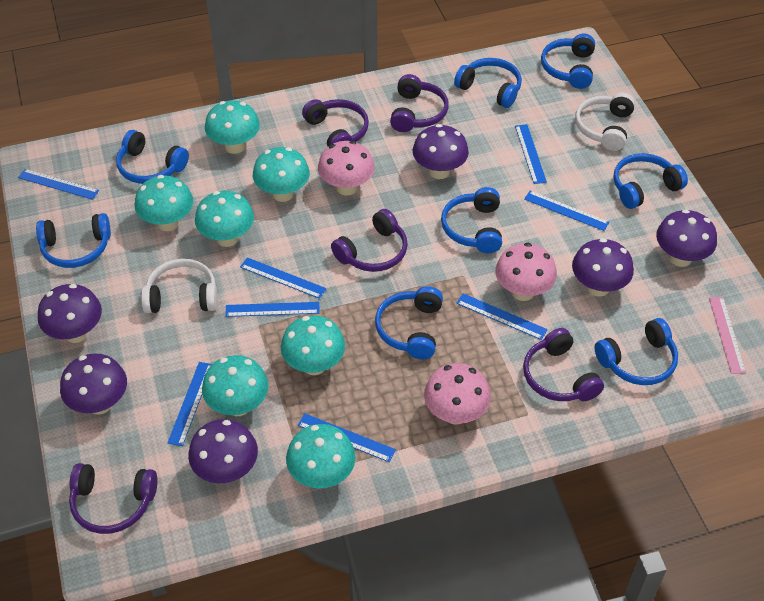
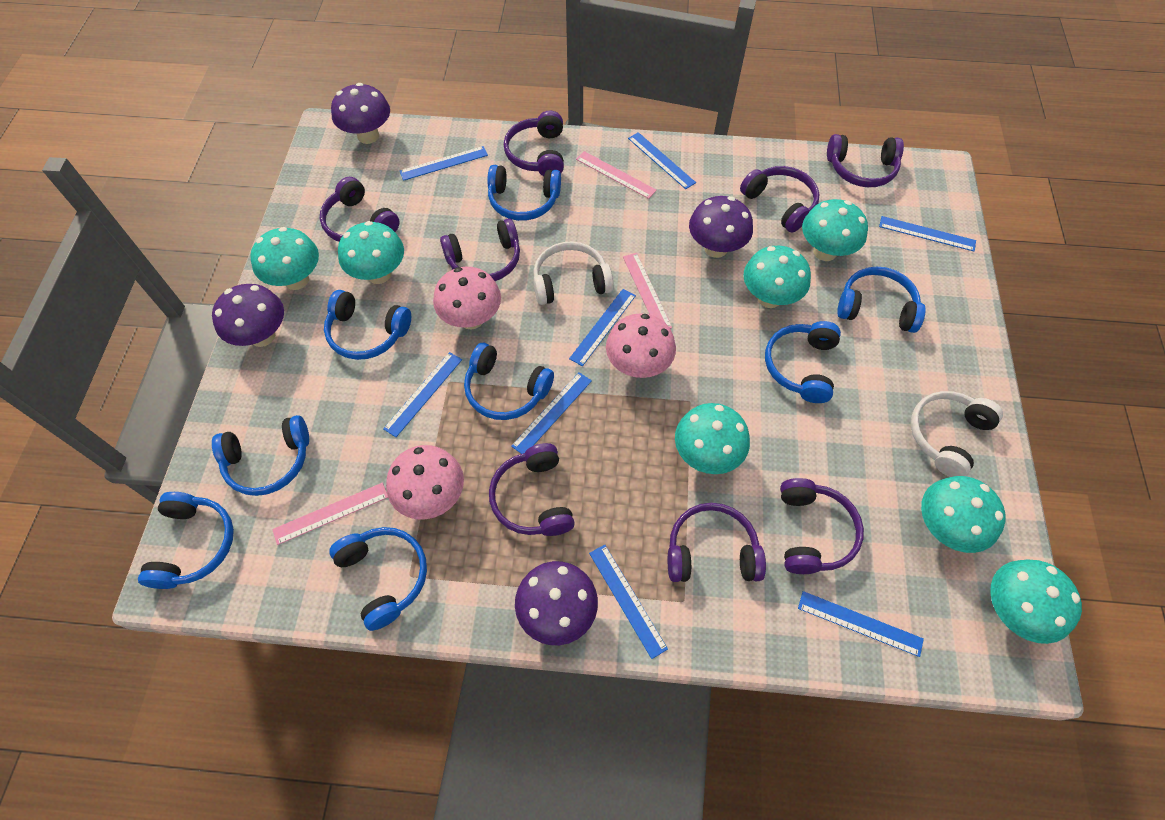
pink ruler: 1 -> 3
purple headphones: 5 -> 8
purple mushroom: 6 -> 4

